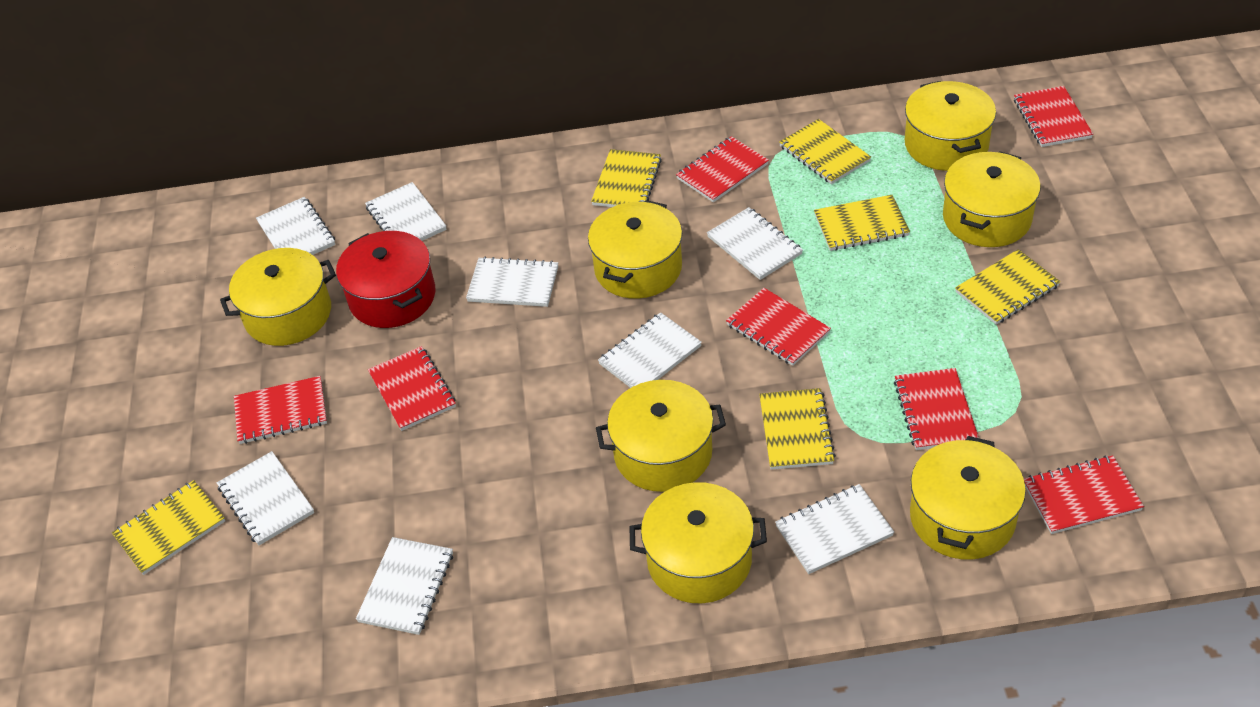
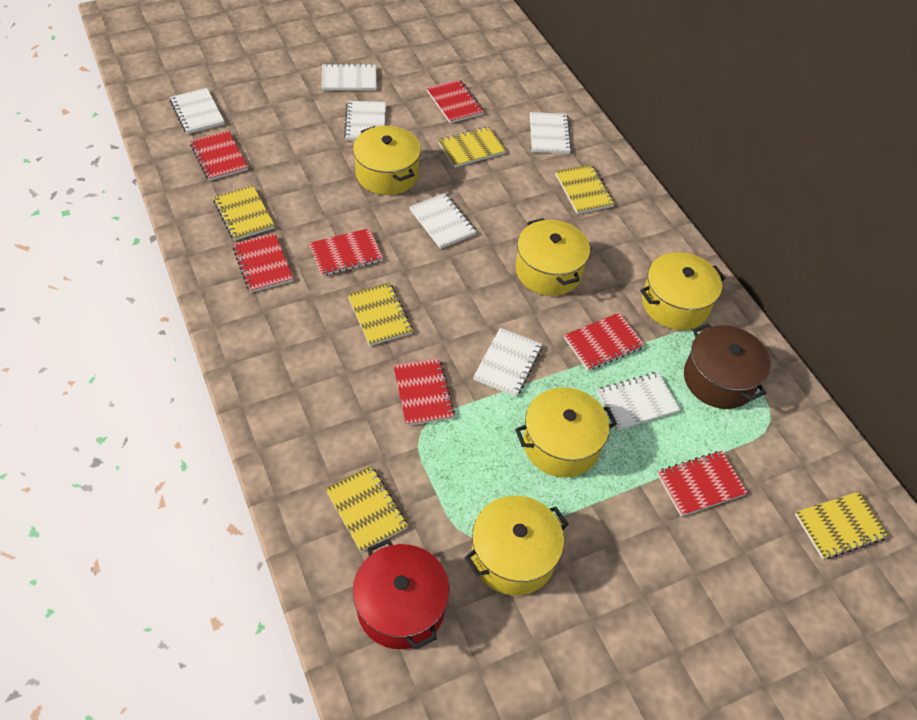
brown pot: 0 -> 1
white notebook: 8 -> 7
yellow pot: 7 -> 5

